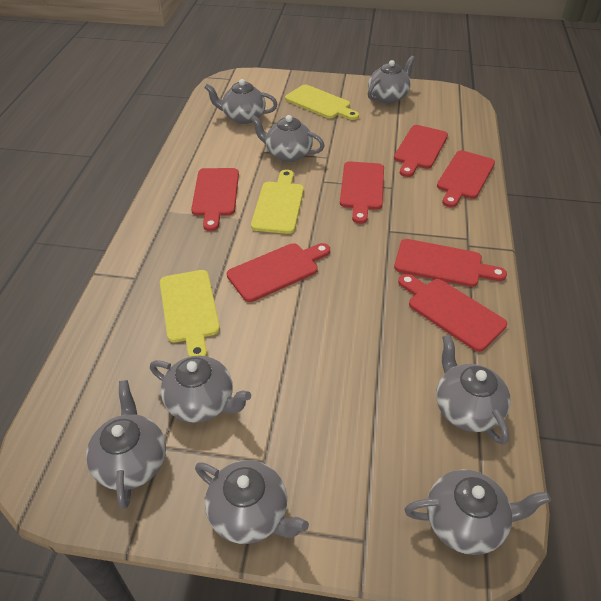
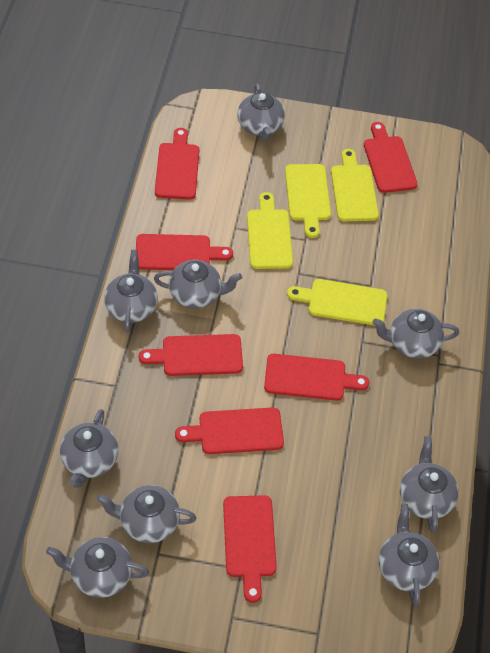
grey teapot: 8 -> 9
yellow cutting board: 3 -> 4

